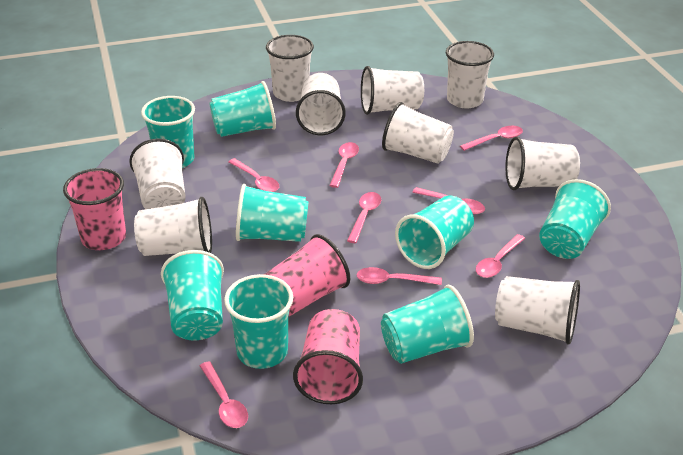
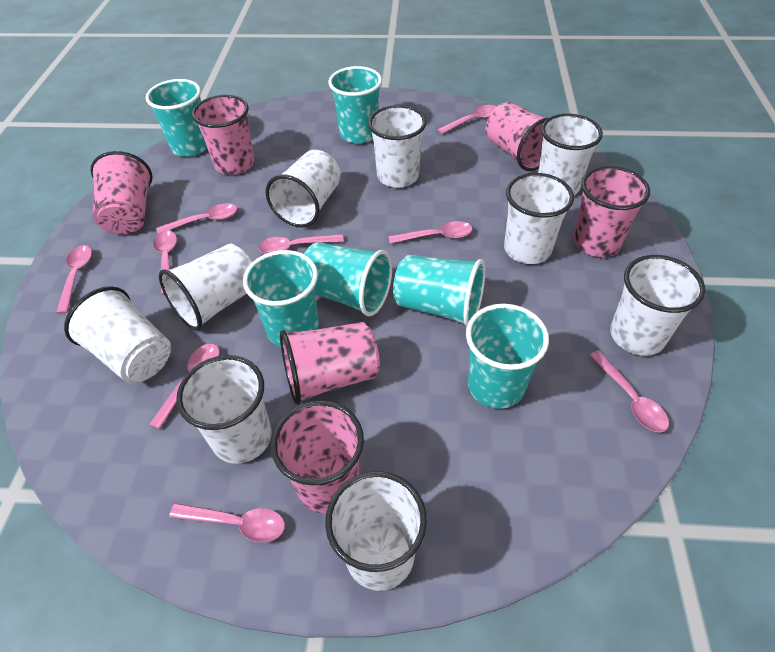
pink cup: 3 -> 6
pink spoon: 8 -> 9
turquoise cup: 8 -> 6

